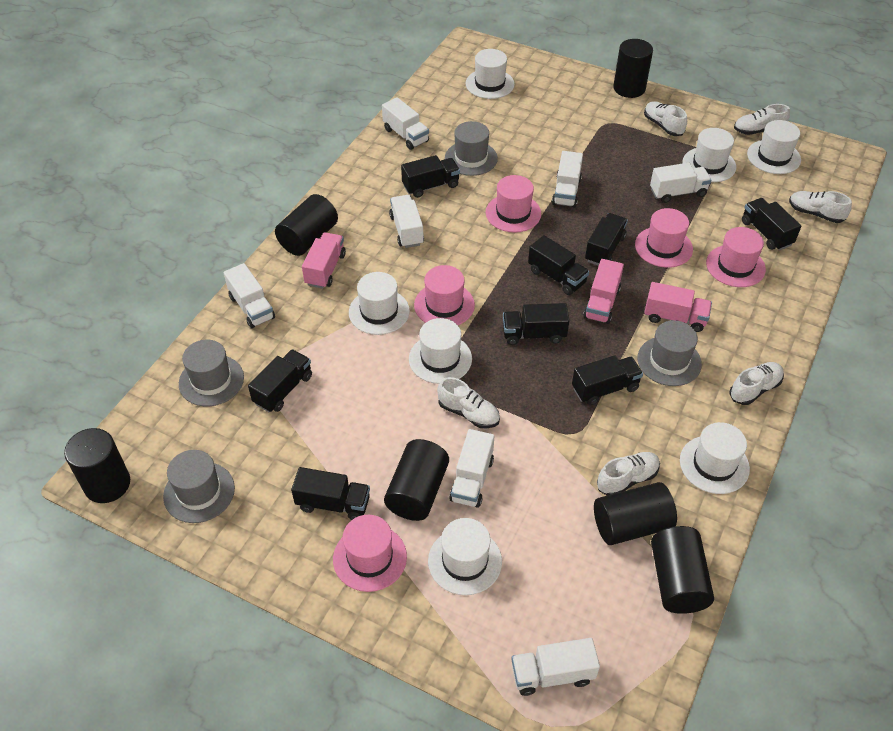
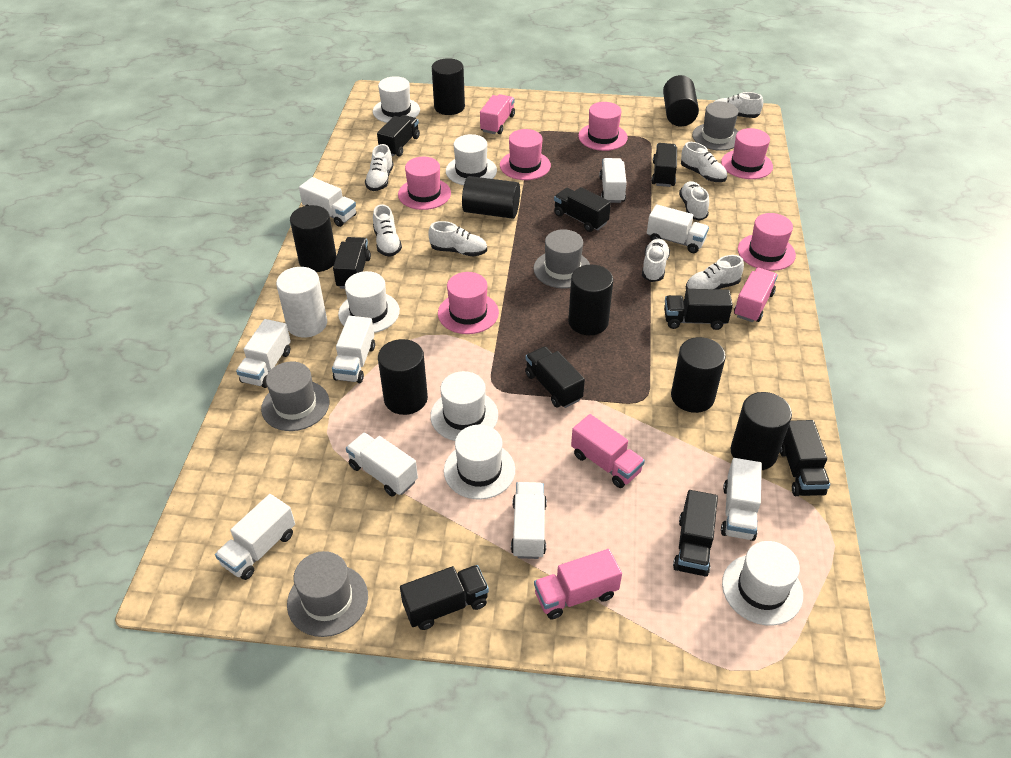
black cylinder: 6 -> 8
black truck: 8 -> 9
pink hat: 5 -> 6
pink truck: 3 -> 4
white cylinder: 0 -> 1
white hat: 7 -> 6
white shoe: 6 -> 8
white truck: 7 -> 9

